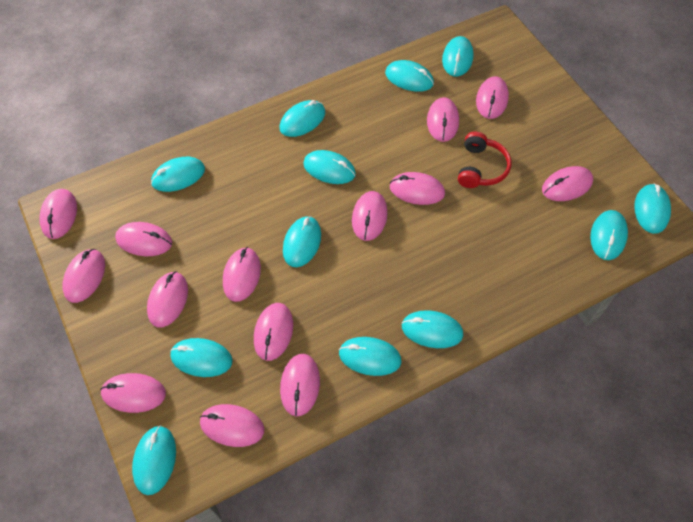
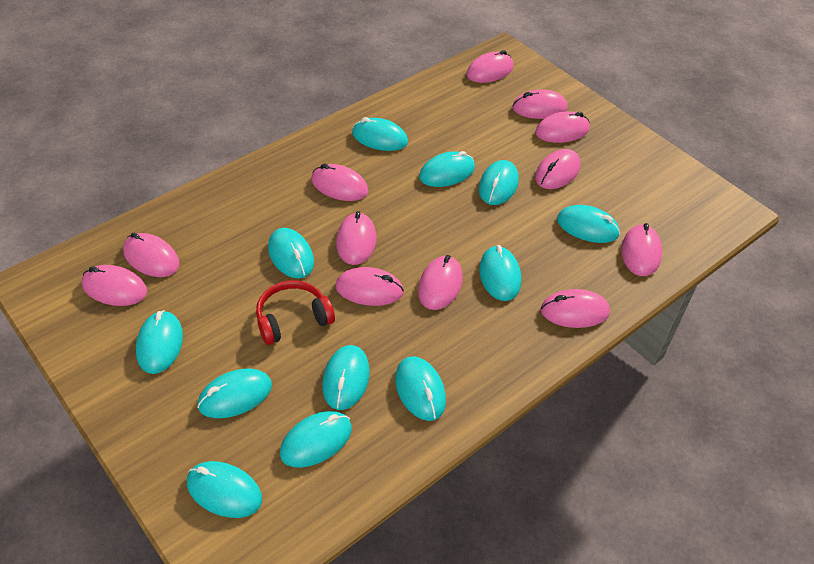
pink mouse: 14 -> 12

